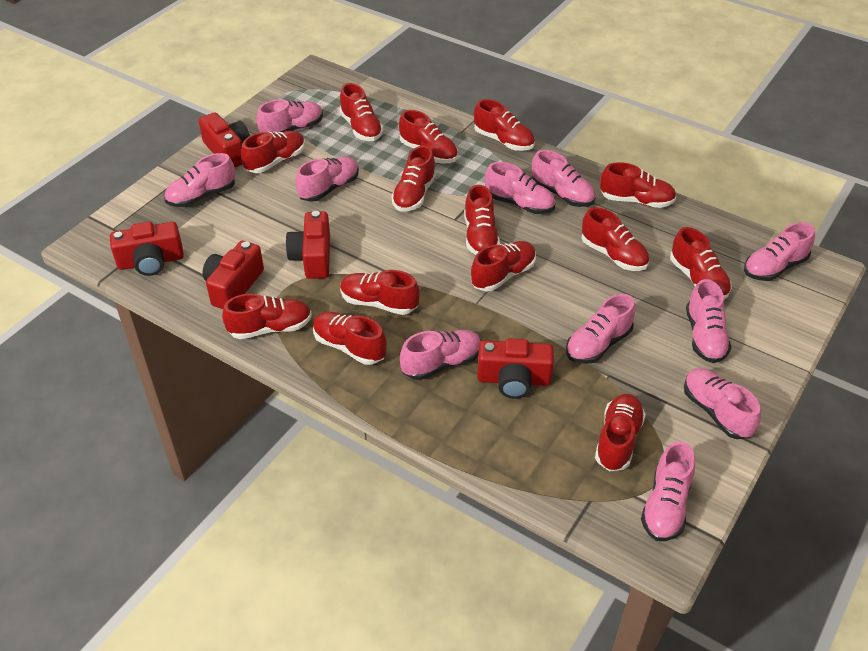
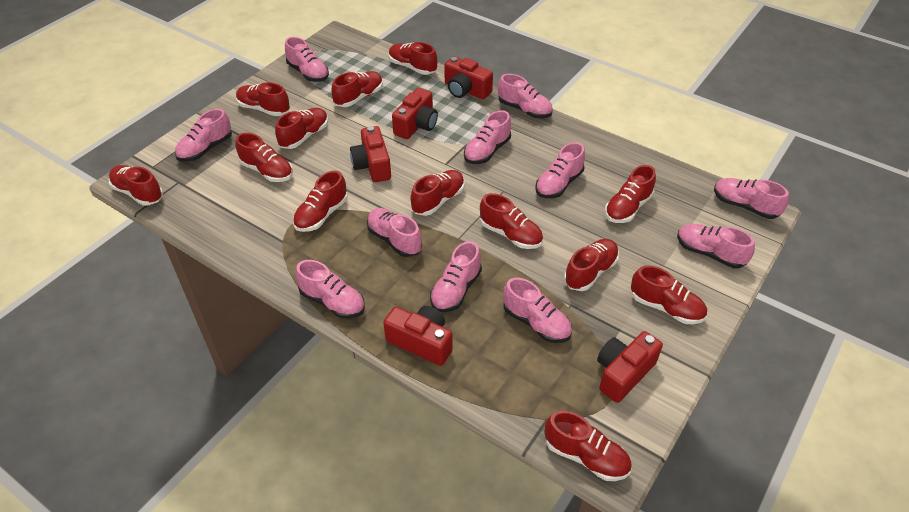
red shoe: 14 -> 13

